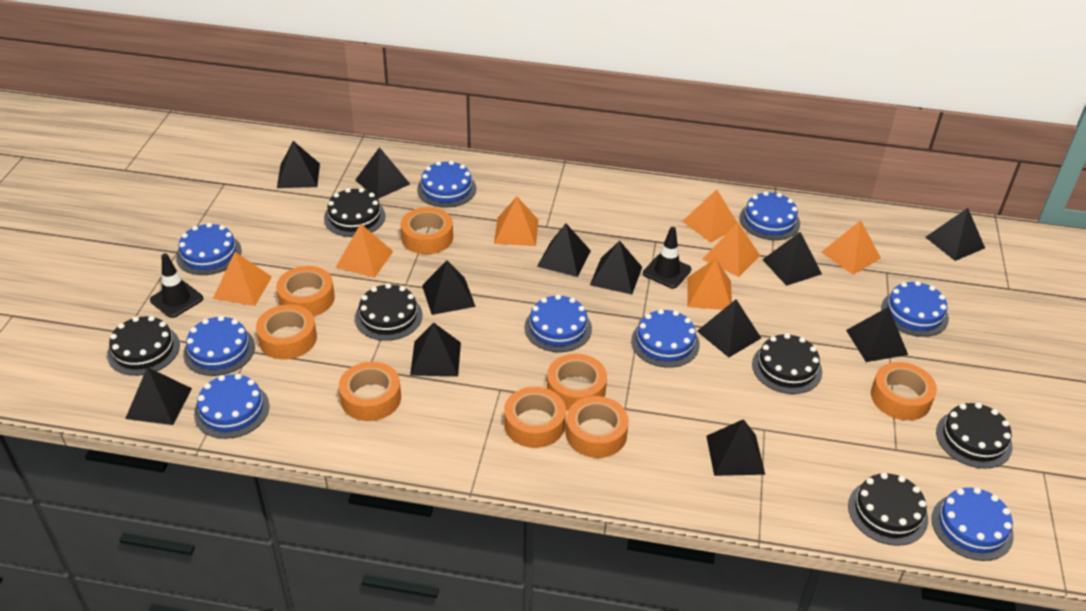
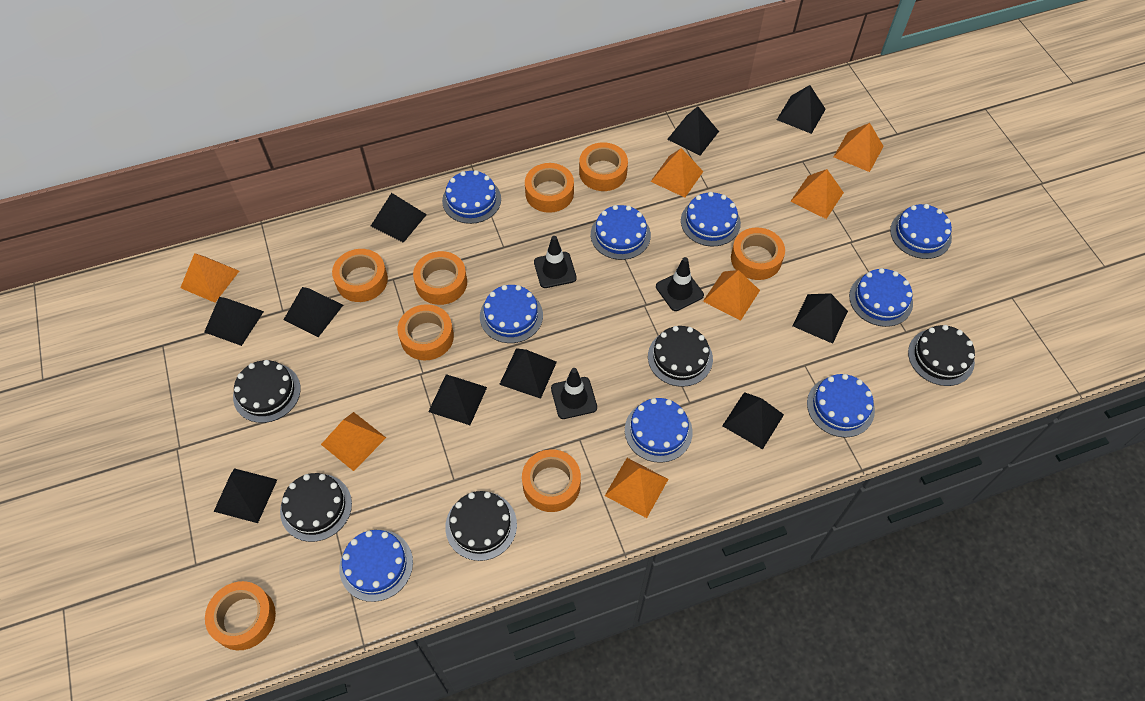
black cake: 6 -> 5
black pyramid: 12 -> 10
black traffic cone: 2 -> 3

